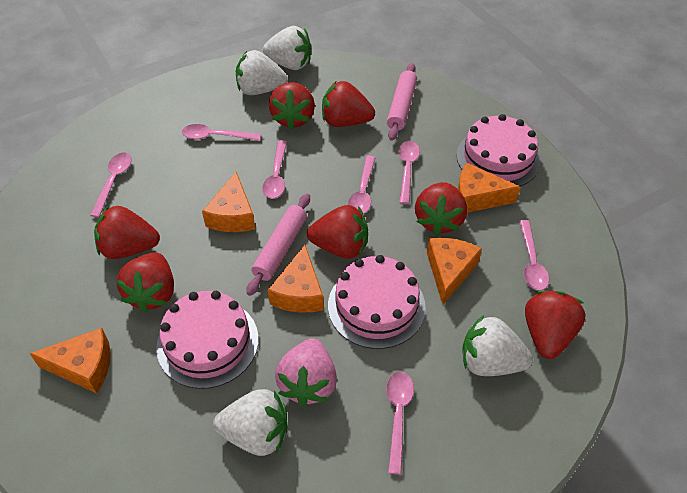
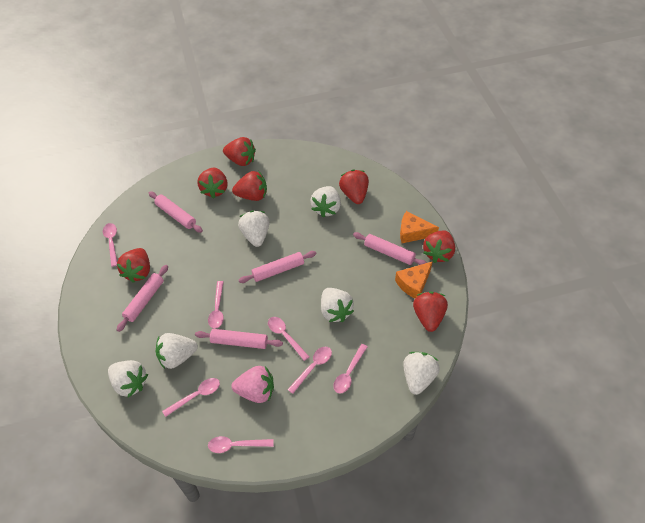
orange cheese: 5 -> 2
pink cake: 3 -> 0
pink rolling pin: 2 -> 5
white strawberry: 4 -> 6

